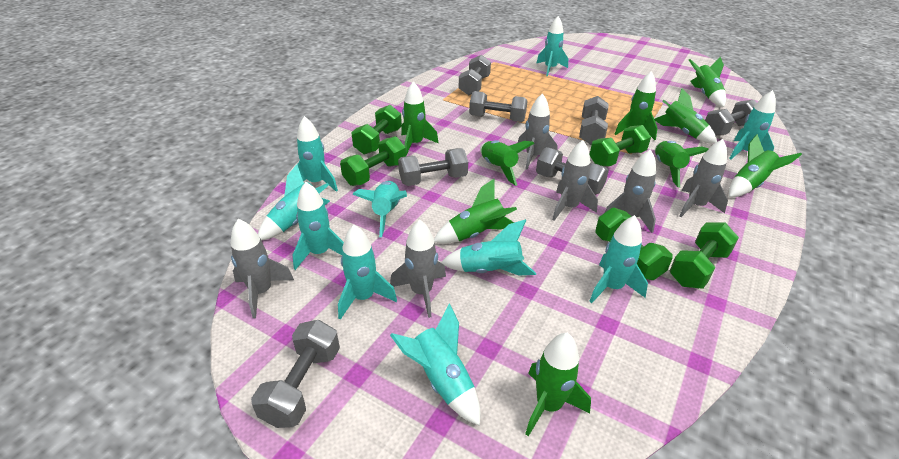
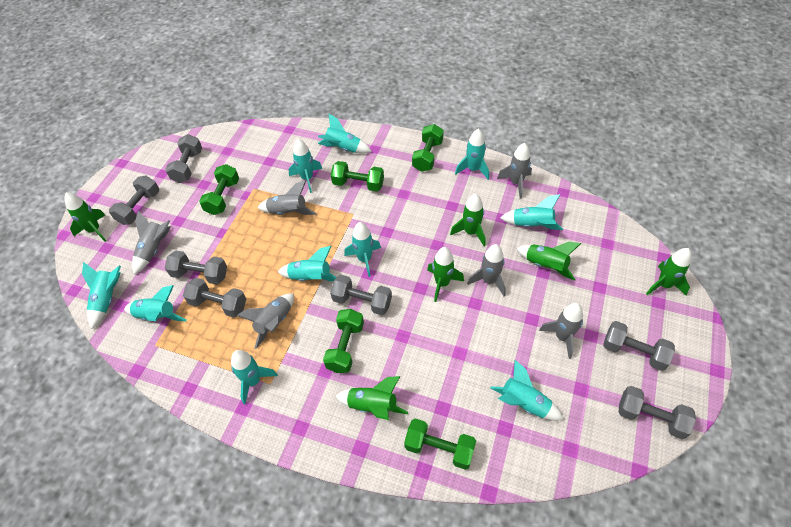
green rocket: 9 -> 6

